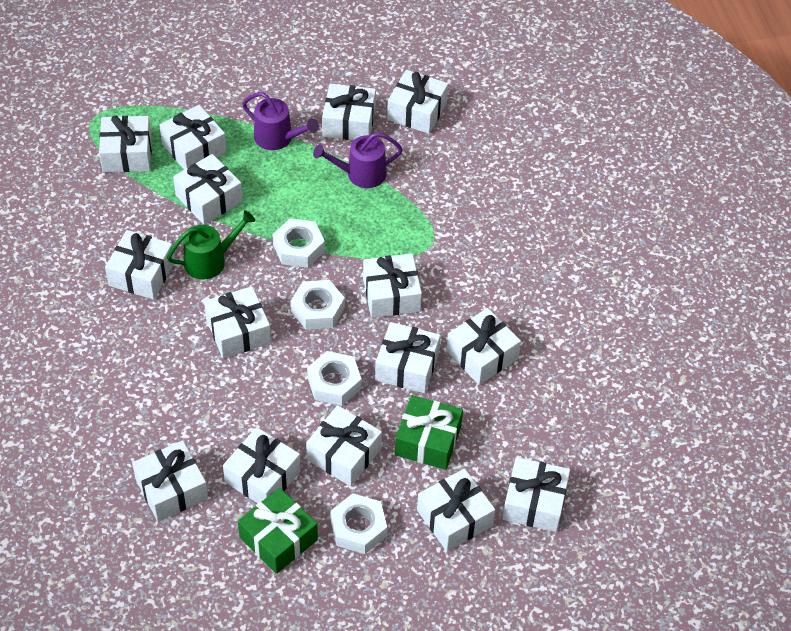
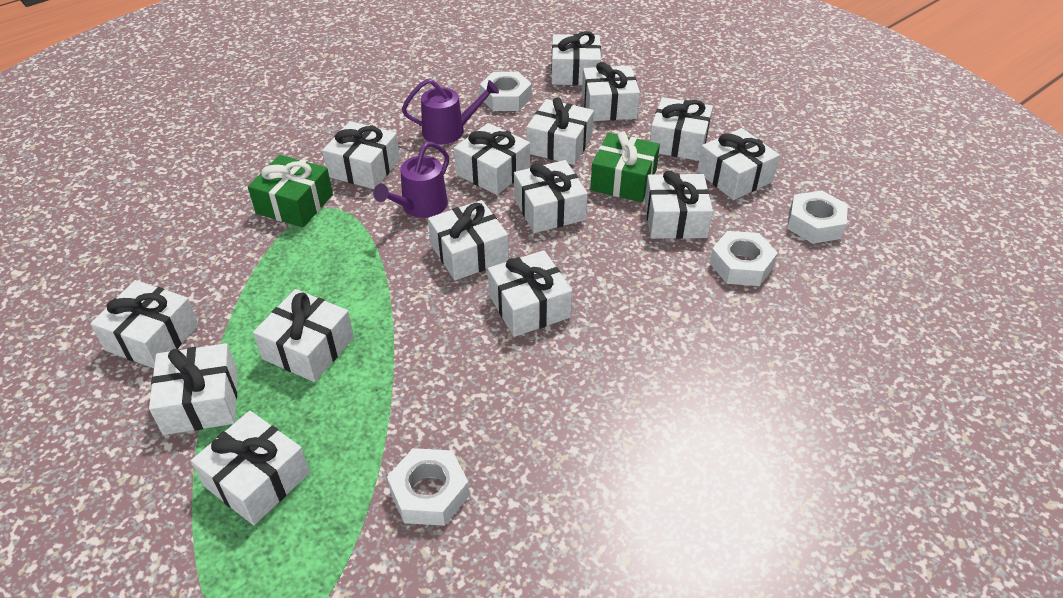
green watering can: 1 -> 0

